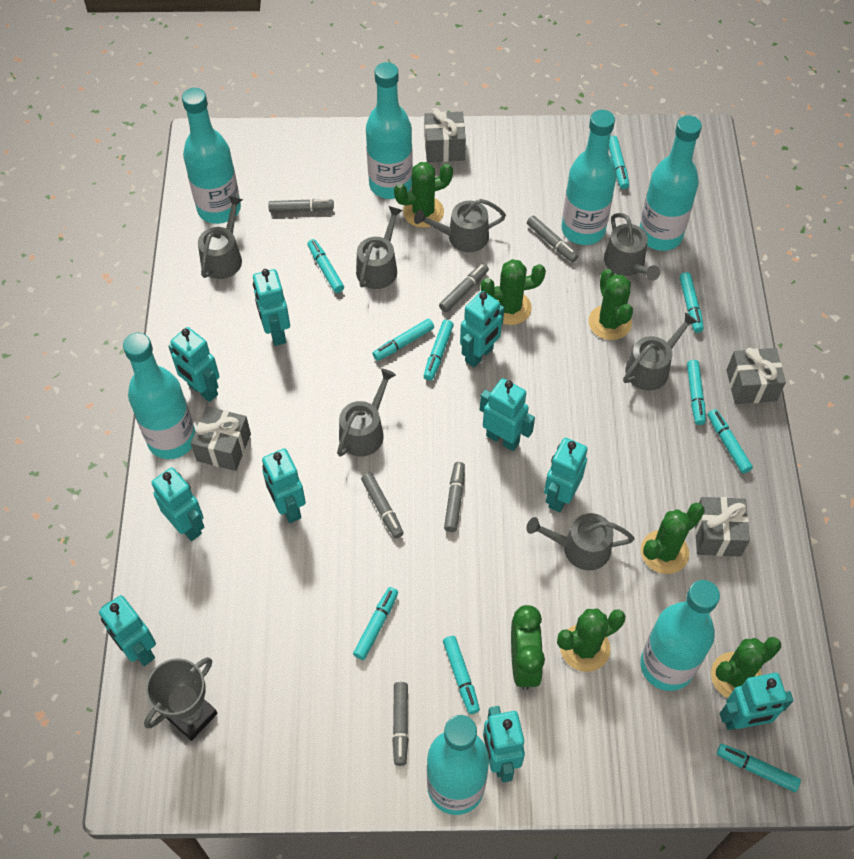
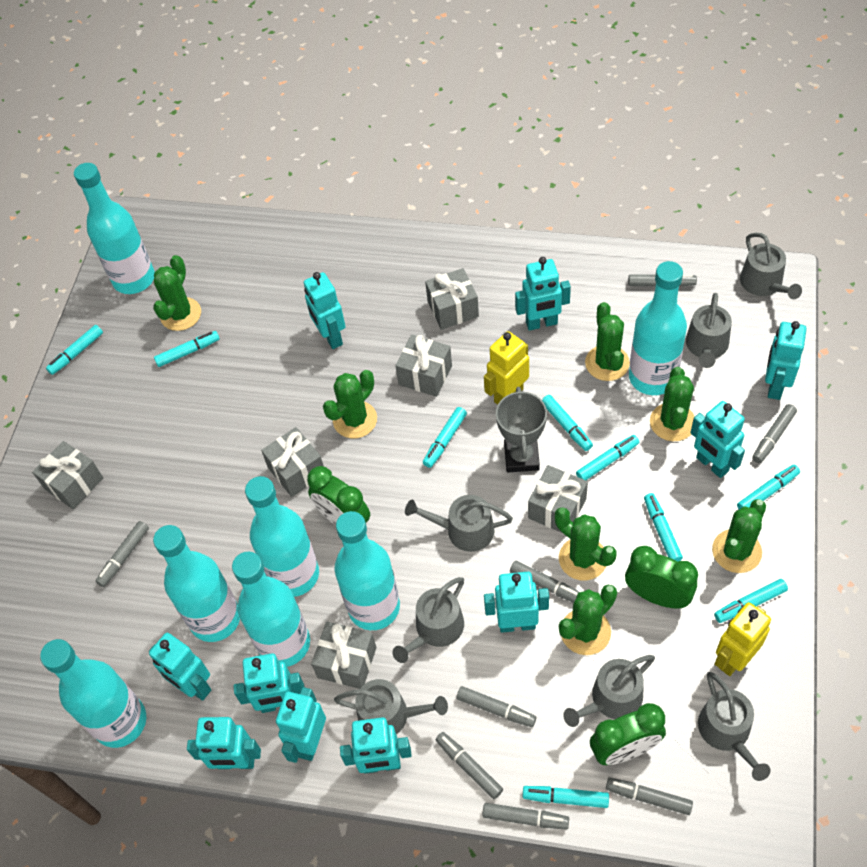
green cactus: 6 -> 7
green clock: 1 -> 3
grey gift: 4 -> 6
grey marker: 6 -> 8
turquoise marker: 10 -> 9
yellow robot: 0 -> 2

